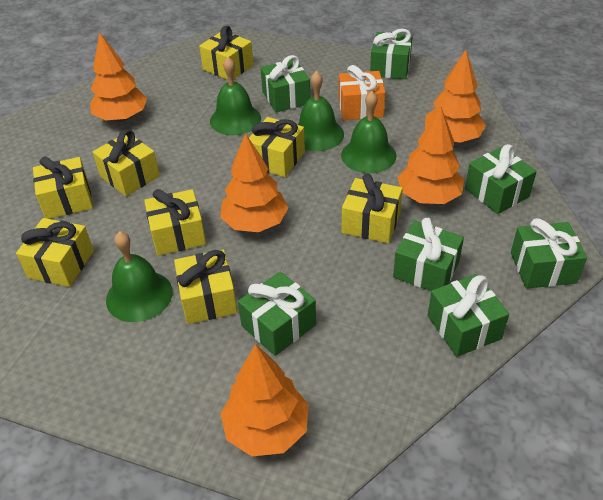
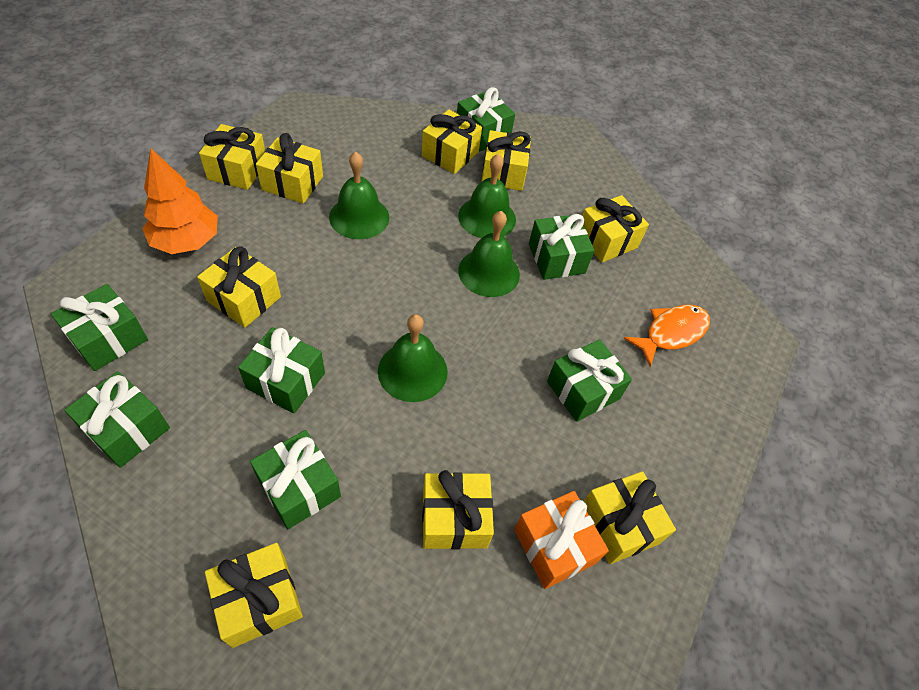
orange fish: 0 -> 1
orange tree: 5 -> 1
yellow gift: 8 -> 9

